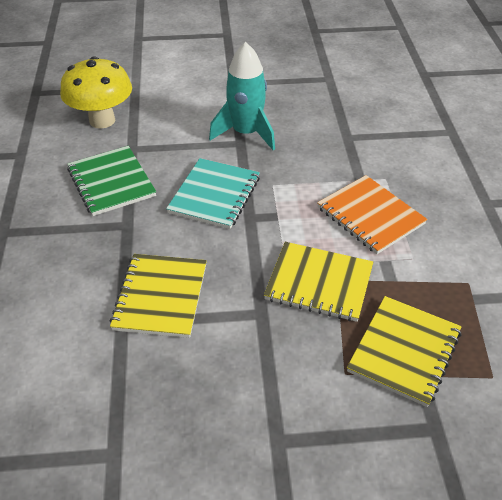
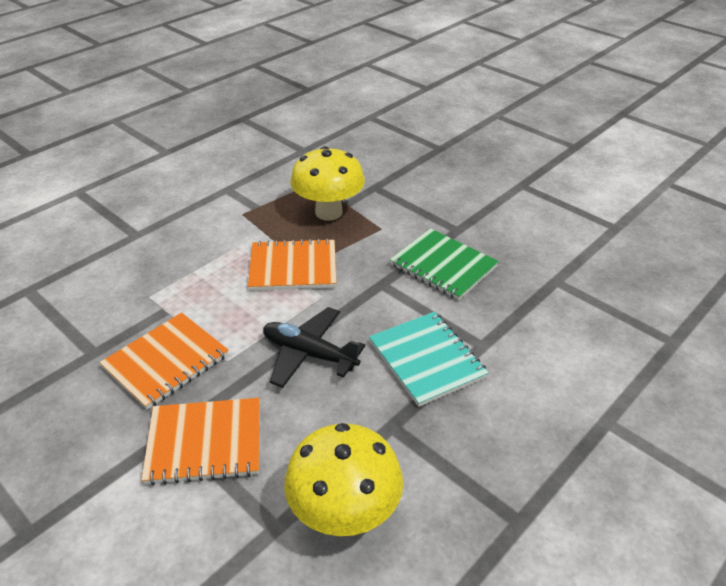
black plane: 0 -> 1
orange notebook: 1 -> 3
turquoise rocket: 1 -> 0
yellow mushroom: 1 -> 2
yellow notebook: 3 -> 0

